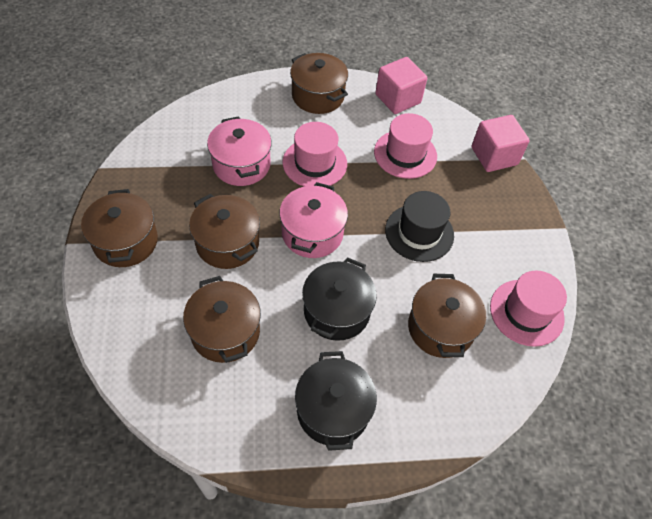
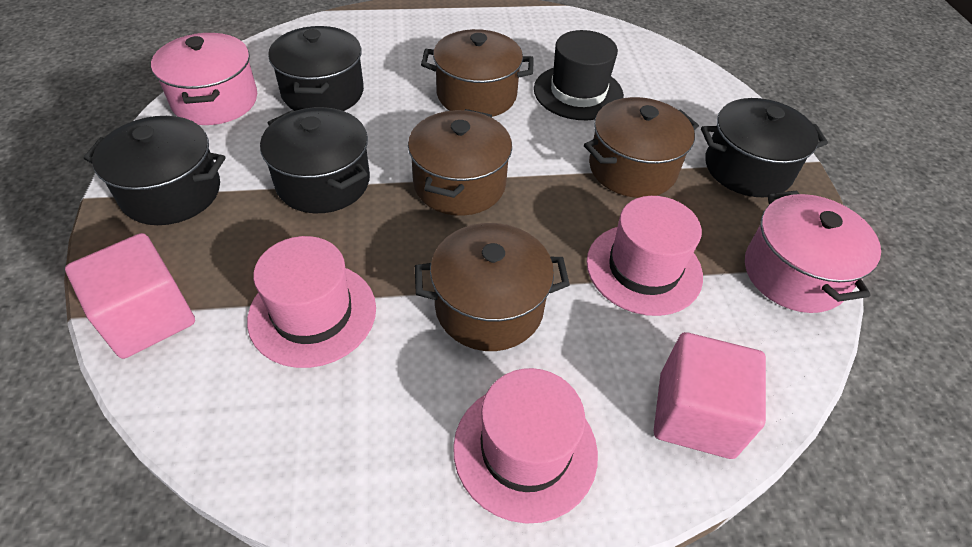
black pot: 2 -> 4
brown pot: 5 -> 4

